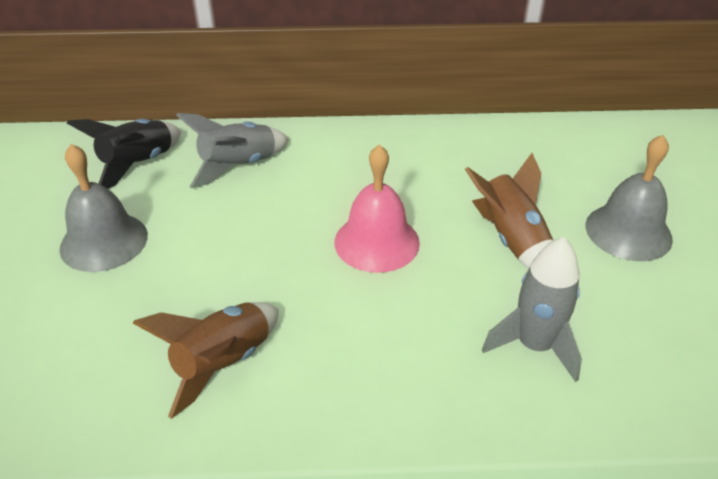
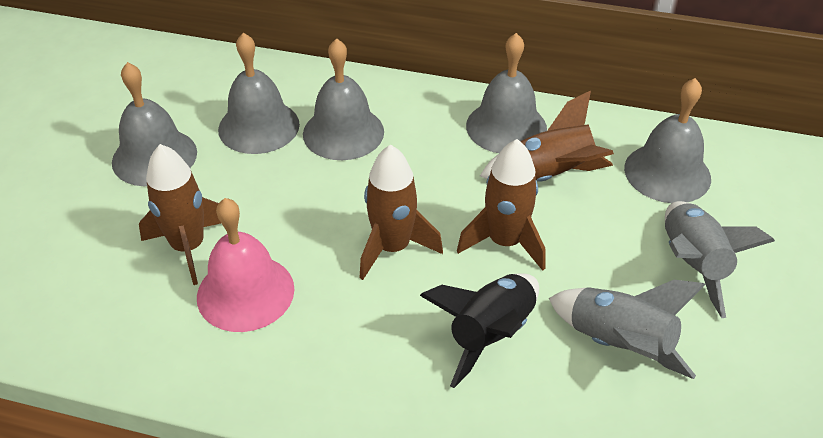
brown rocket: 2 -> 4
grey bell: 2 -> 5

